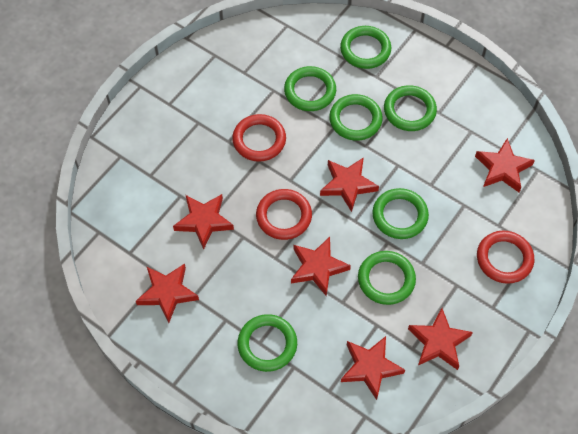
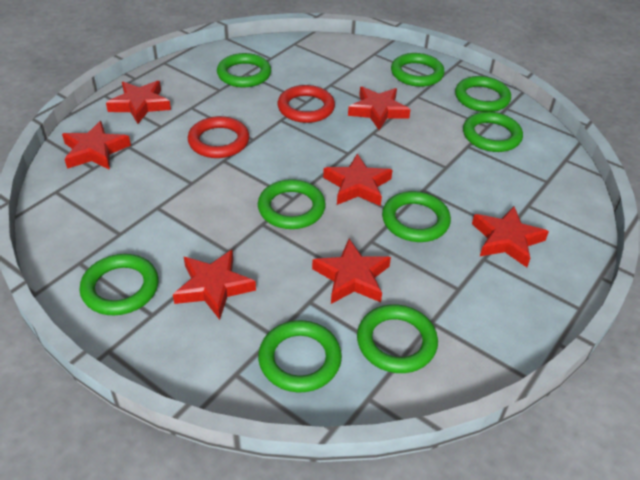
green ring: 7 -> 9
red ring: 3 -> 2

